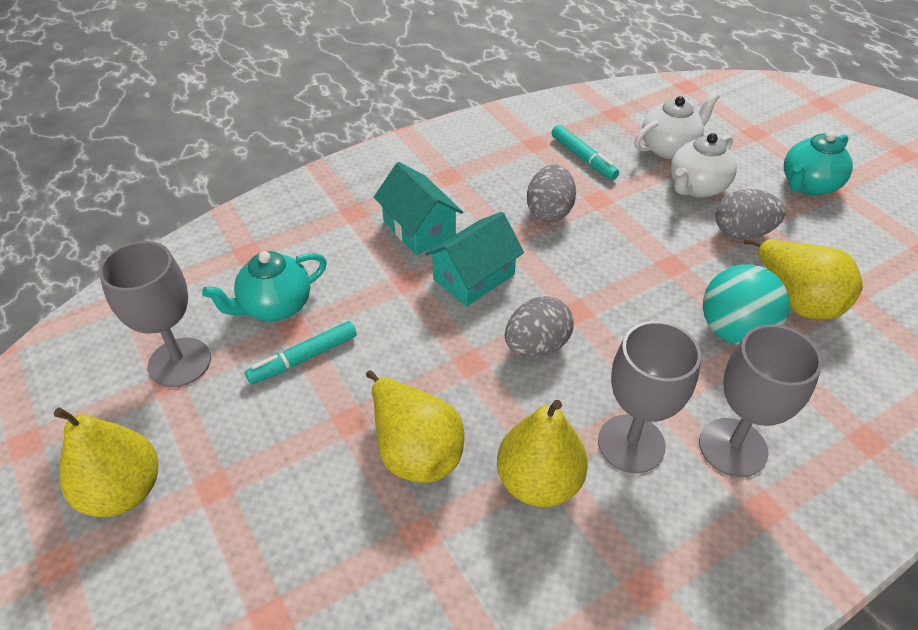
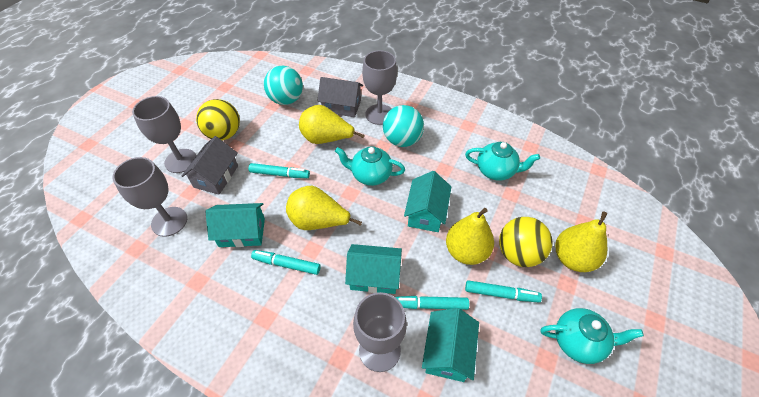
grey egg: 3 -> 0
grey goblet: 3 -> 4
grey house: 0 -> 2
turquoise ball: 1 -> 2
turquoise house: 2 -> 4
turquoise marker: 2 -> 4
turquoise teapot: 2 -> 3
white teapot: 2 -> 0
yellow ball: 0 -> 2

